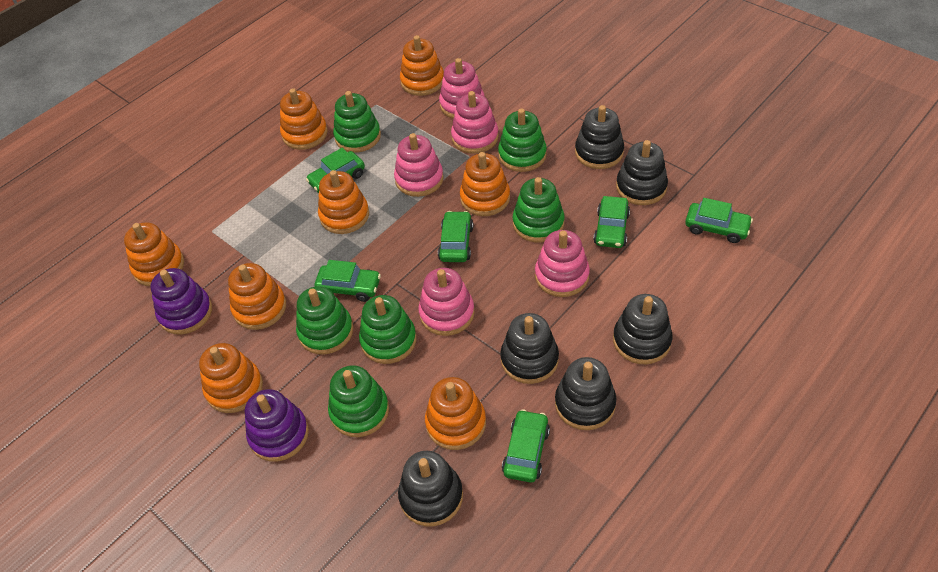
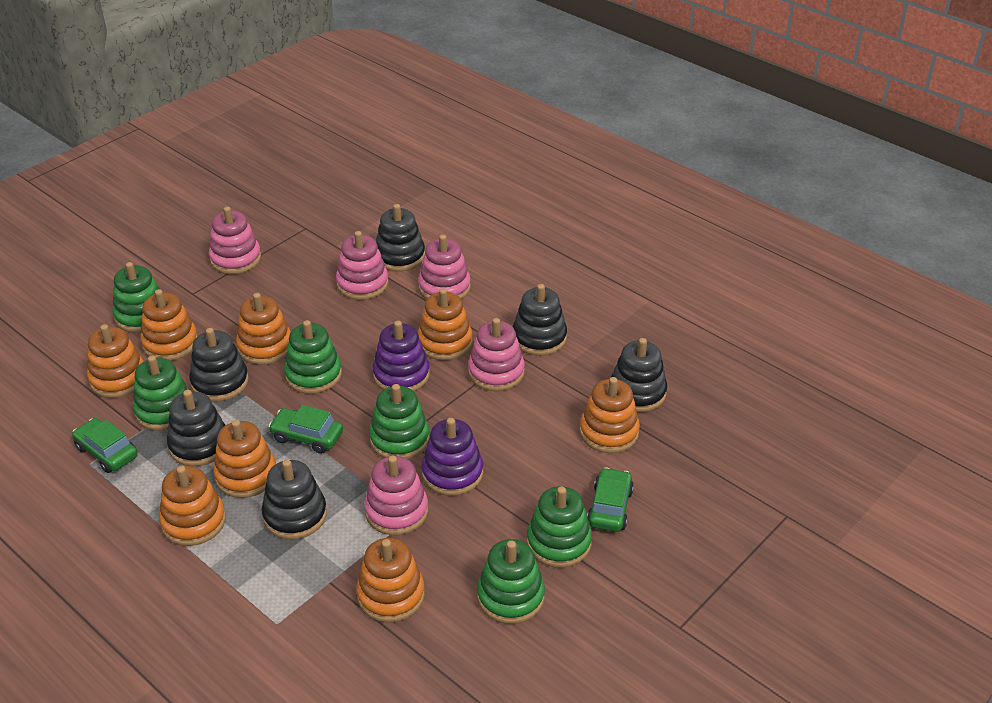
green car: 6 -> 3

